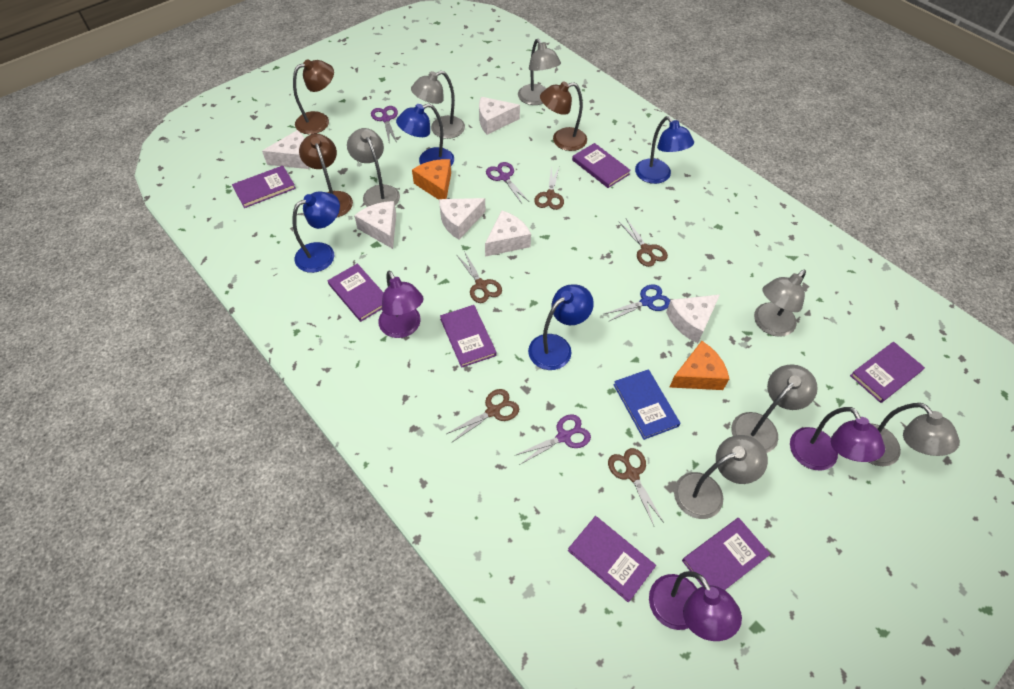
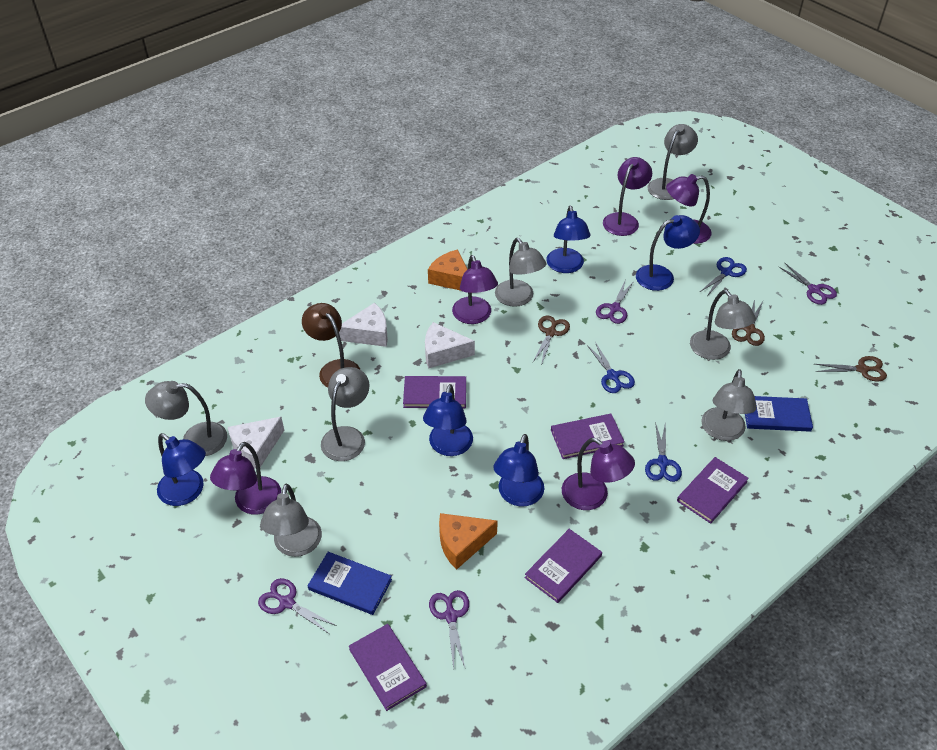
blue book: 1 -> 2
blue lamp: 4 -> 5
blue scissors: 1 -> 3
brown lamp: 3 -> 1
brown scissors: 5 -> 3
purple book: 7 -> 5
purple lamp: 3 -> 5
purple scissors: 3 -> 4
white cheese: 6 -> 3

